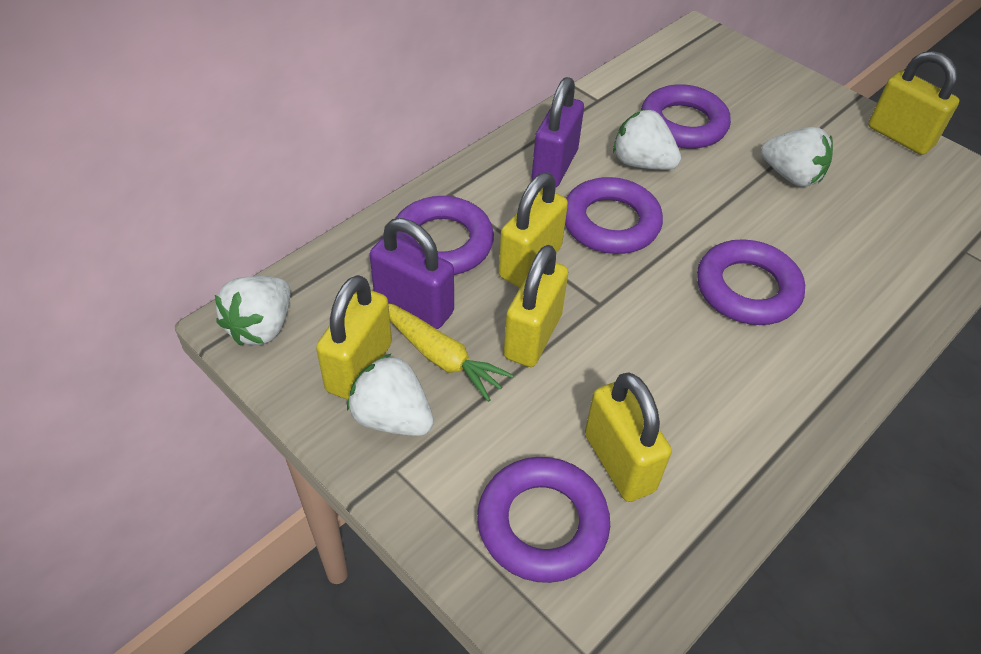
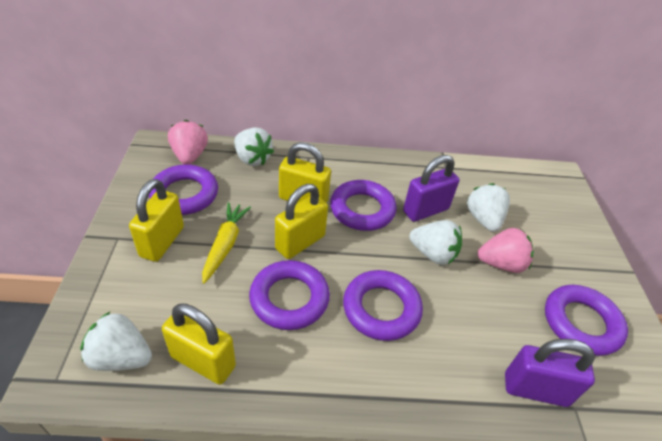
pink strawberry: 0 -> 2
yellow padlock: 5 -> 4

